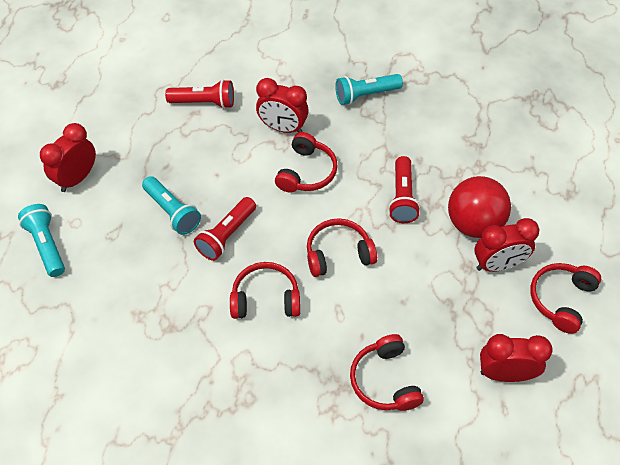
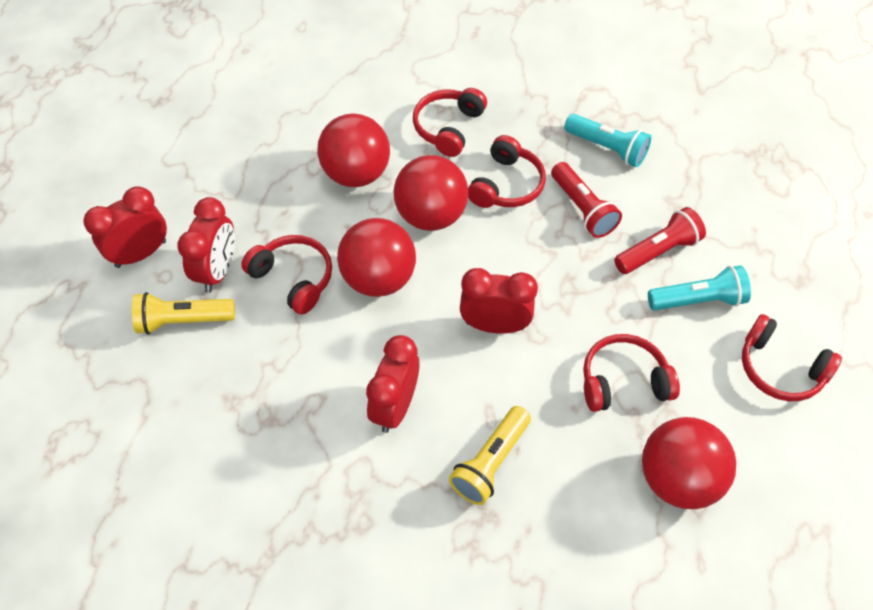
red ball: 1 -> 4
red flashlight: 3 -> 2
turquoise flashlight: 3 -> 2
yellow flashlight: 0 -> 2

